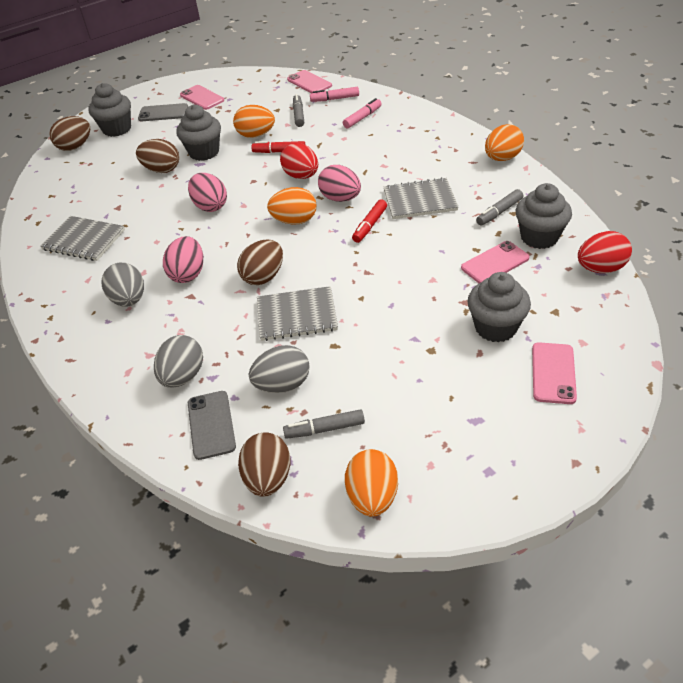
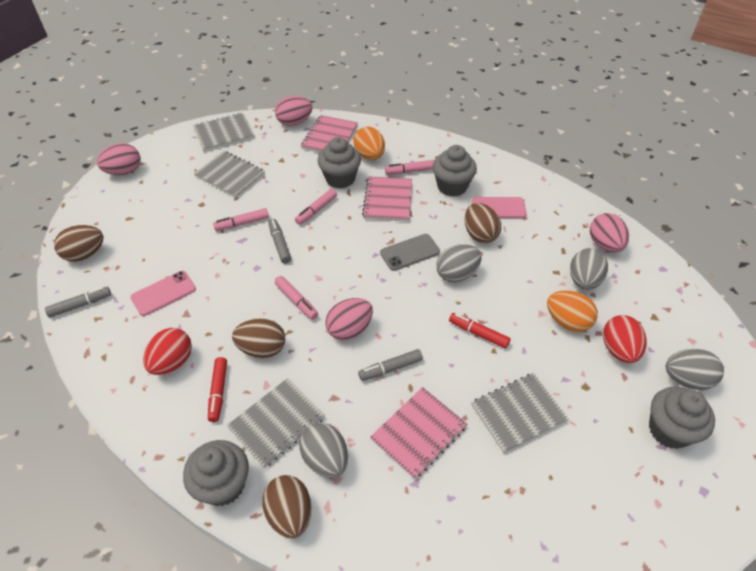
grey egg: 3 -> 4
grey notebook: 3 -> 4
grey phone: 2 -> 1
orange egg: 4 -> 2
pink egg: 3 -> 4
pink marker: 2 -> 4
pink notebook: 0 -> 3
pink phone: 4 -> 2

